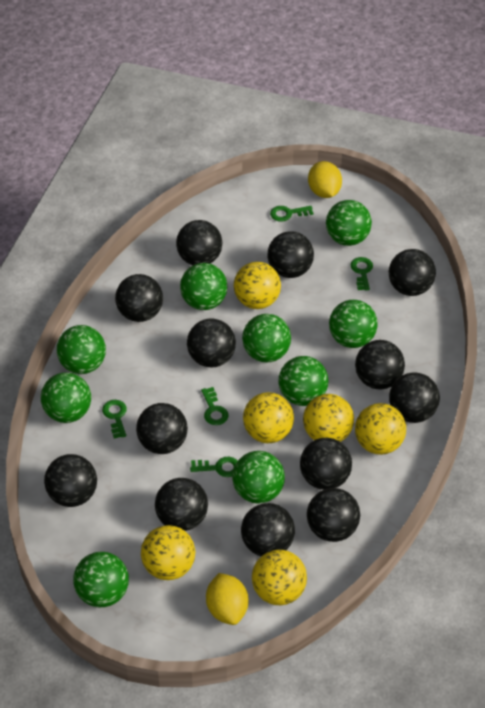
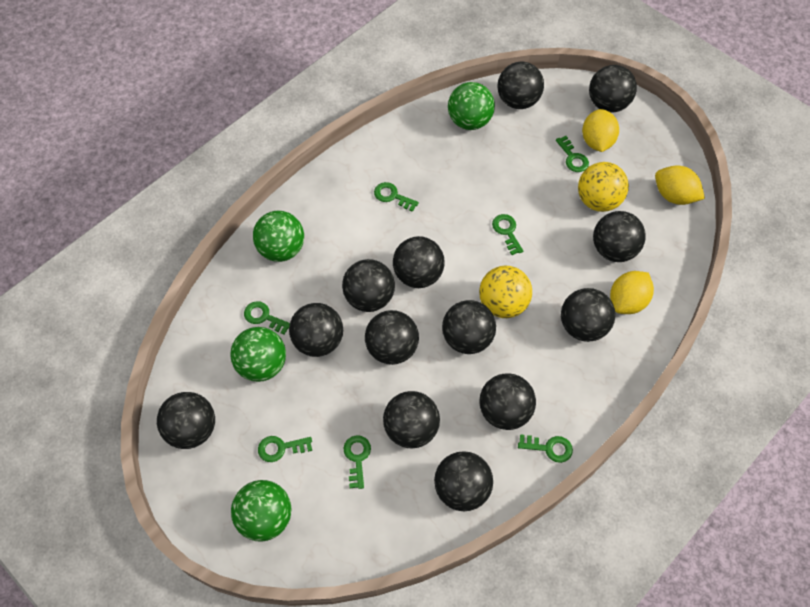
green ball: 9 -> 4
green key: 5 -> 7
yellow ball: 6 -> 2
yellow lemon: 2 -> 3

